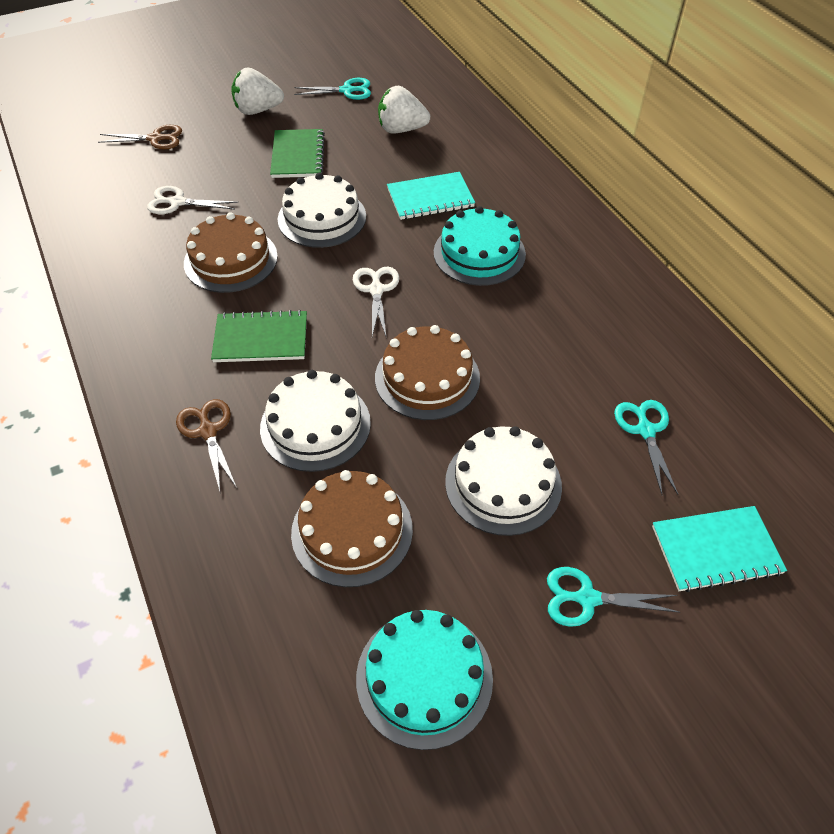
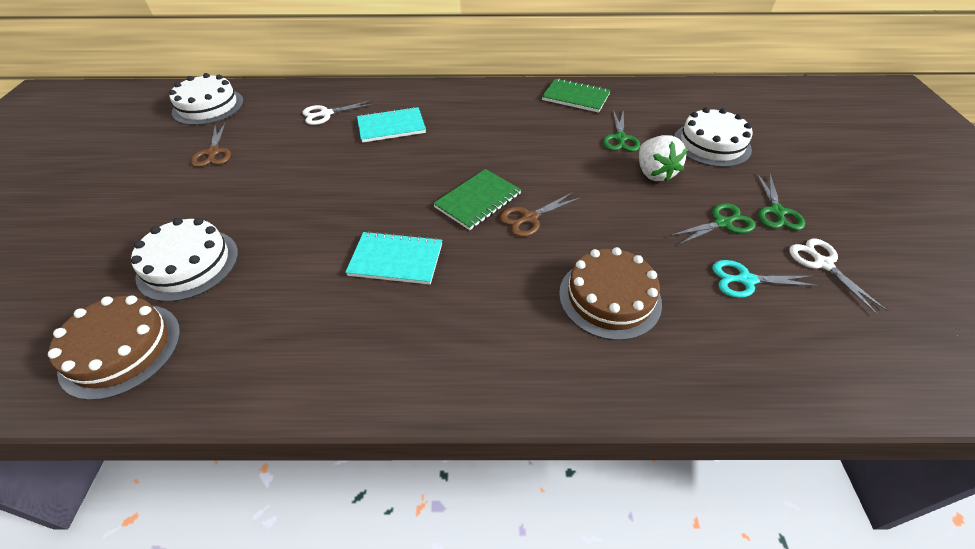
brown cake: 3 -> 2
green scissors: 0 -> 3
turquoise cake: 2 -> 0
turquoise scissors: 3 -> 1
white strawberry: 2 -> 1

